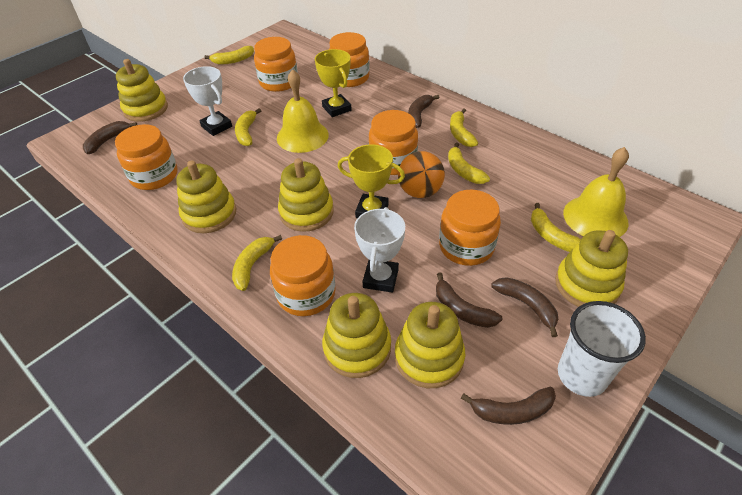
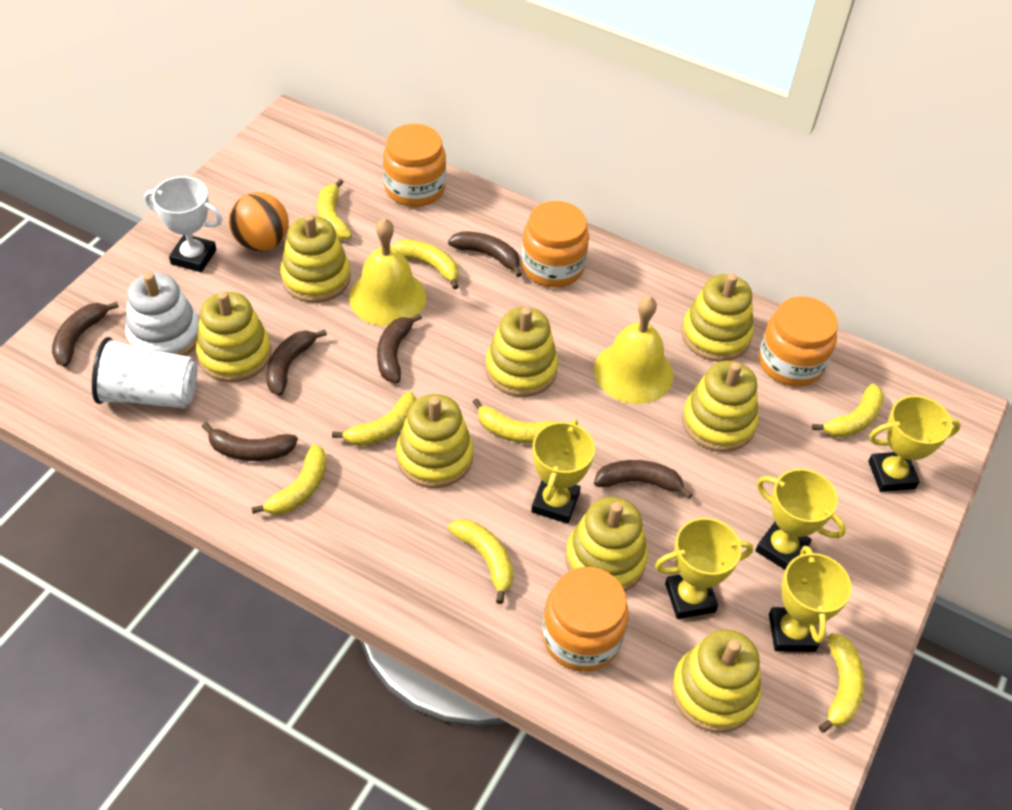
brown banana: 5 -> 6
orange jar: 6 -> 4
white stacking toy: 0 -> 1
white trophy: 2 -> 1
yellow banana: 6 -> 8
yellow stacking toy: 6 -> 8
yellow trophy: 2 -> 5

